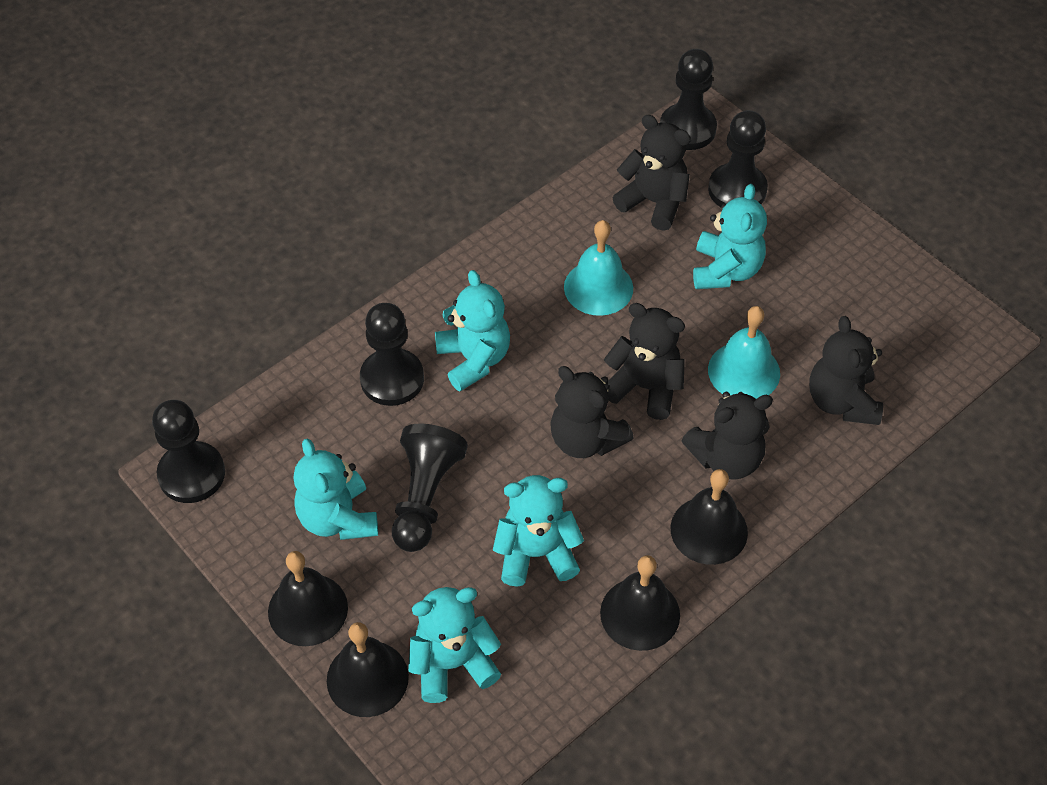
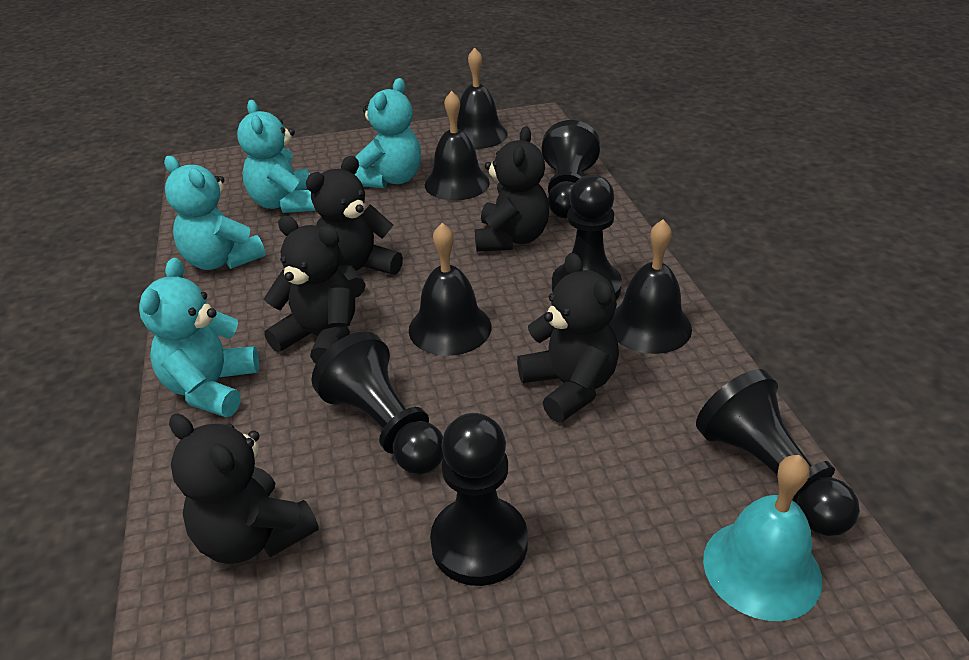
turquoise bell: 2 -> 1
turquoise teddy bear: 5 -> 4

